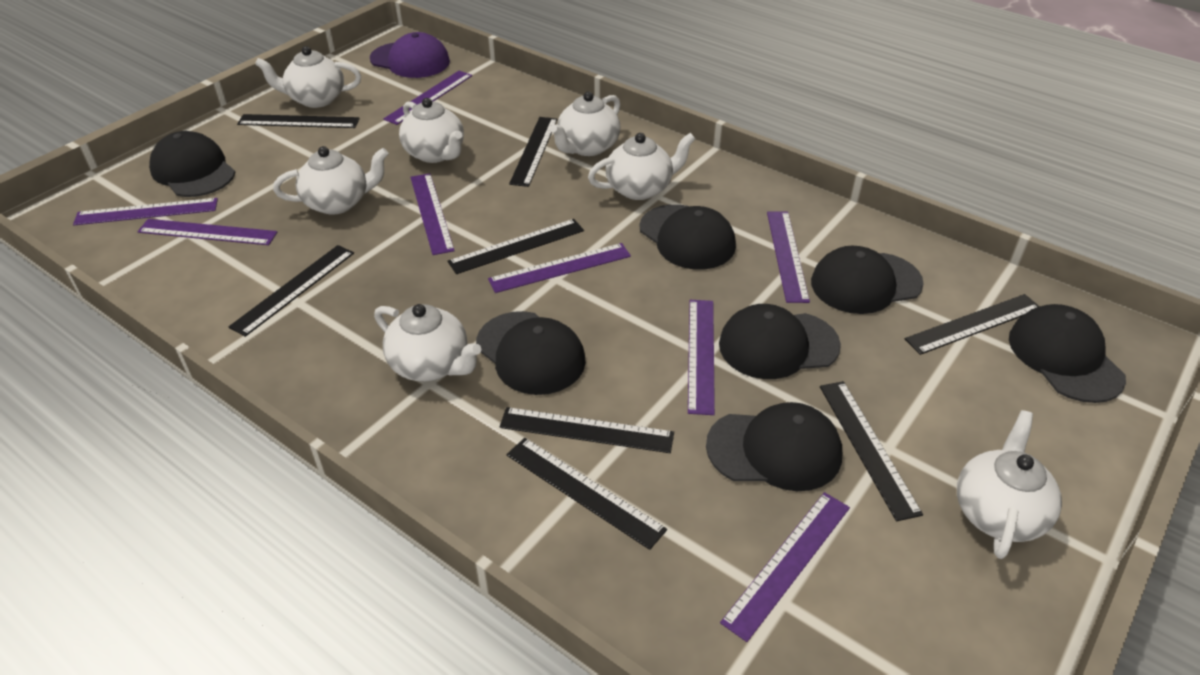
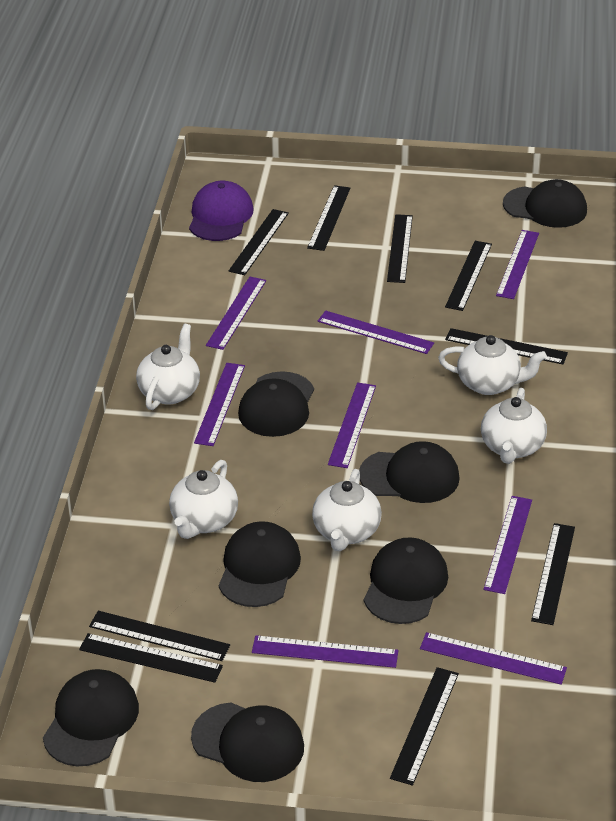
black ruler: 8 -> 9
white teapot: 7 -> 5

